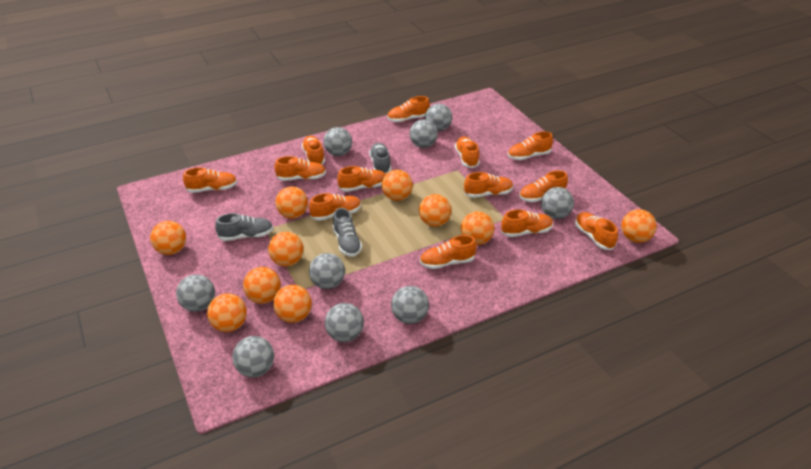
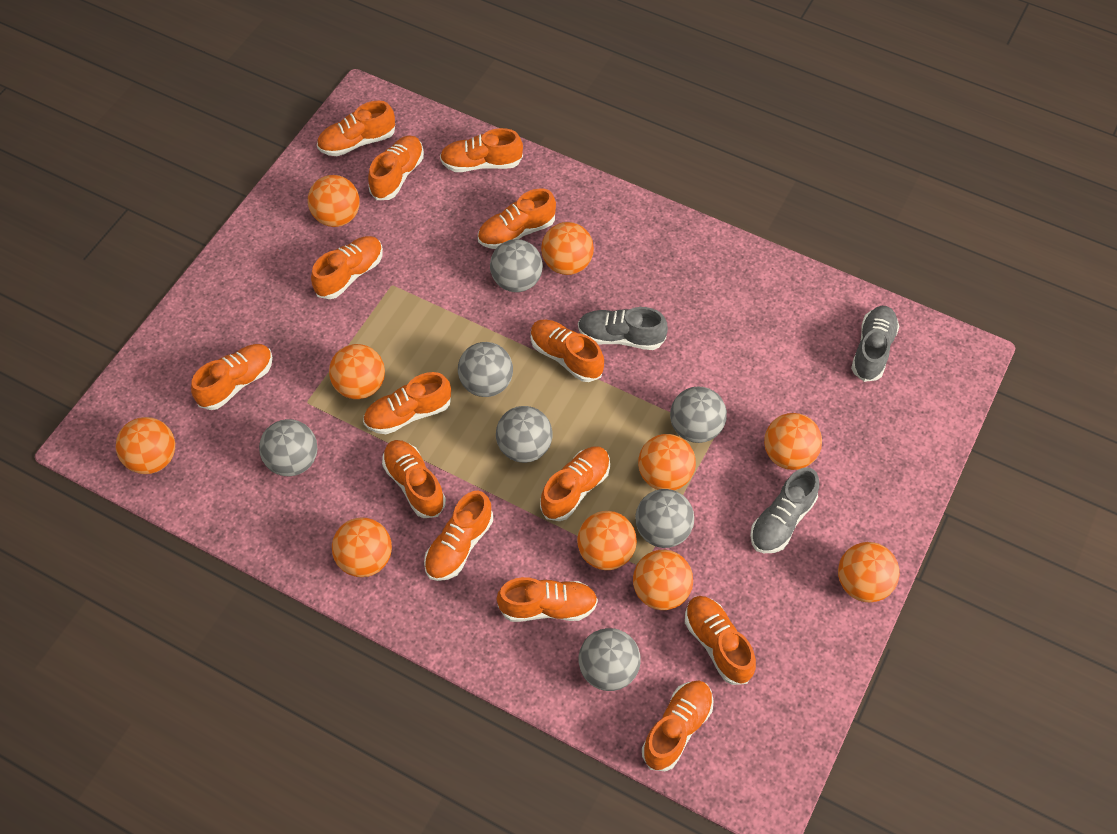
grey ball: 9 -> 7
orange shoe: 13 -> 14

